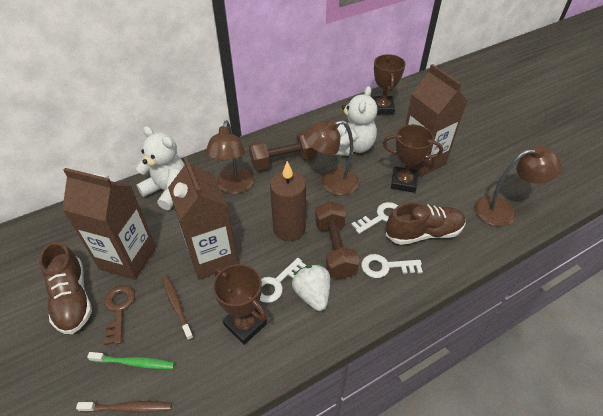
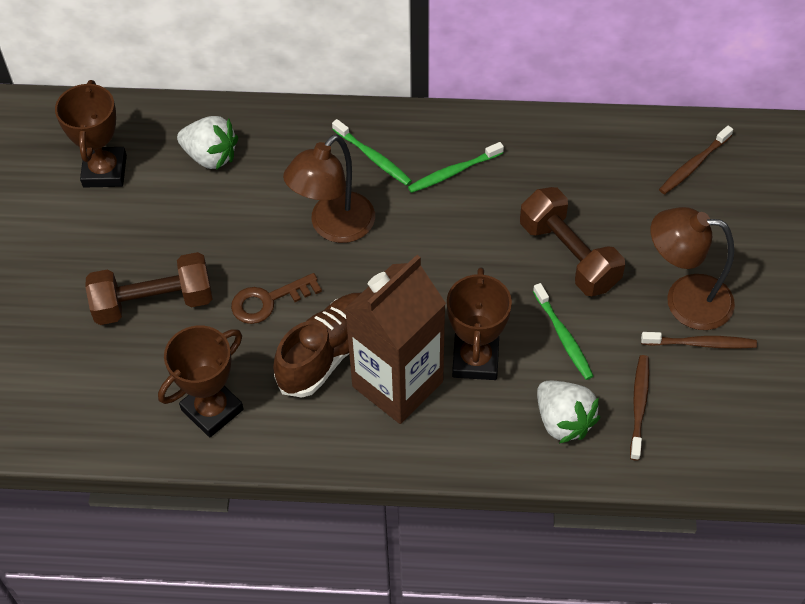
brown candle: 1 -> 0
brown carton: 3 -> 1
brown lamp: 3 -> 2
brown shoe: 2 -> 1
brown toothbrush: 2 -> 3
green toothbrush: 1 -> 3
white key: 3 -> 0
white strawberry: 1 -> 2
white teddy bear: 2 -> 0

